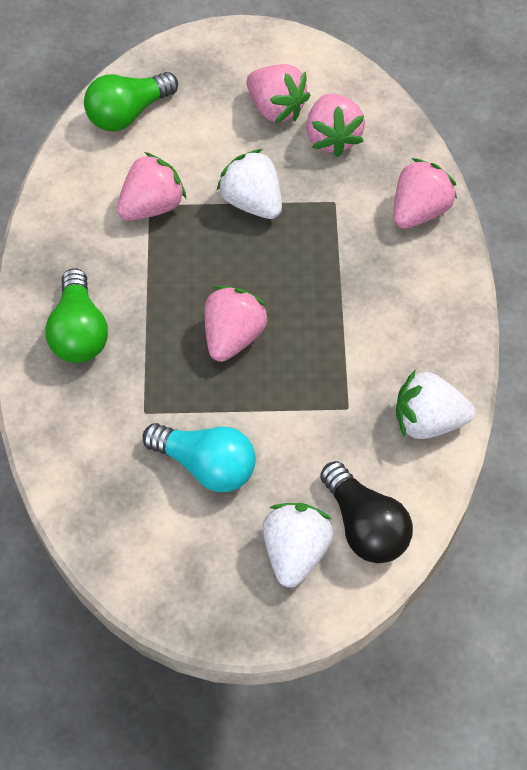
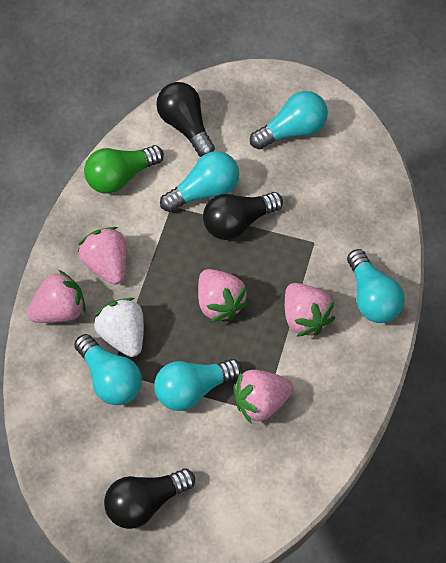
black light bulb: 1 -> 3
green light bulb: 2 -> 1
turquoise light bulb: 1 -> 5
white strawberry: 3 -> 1

